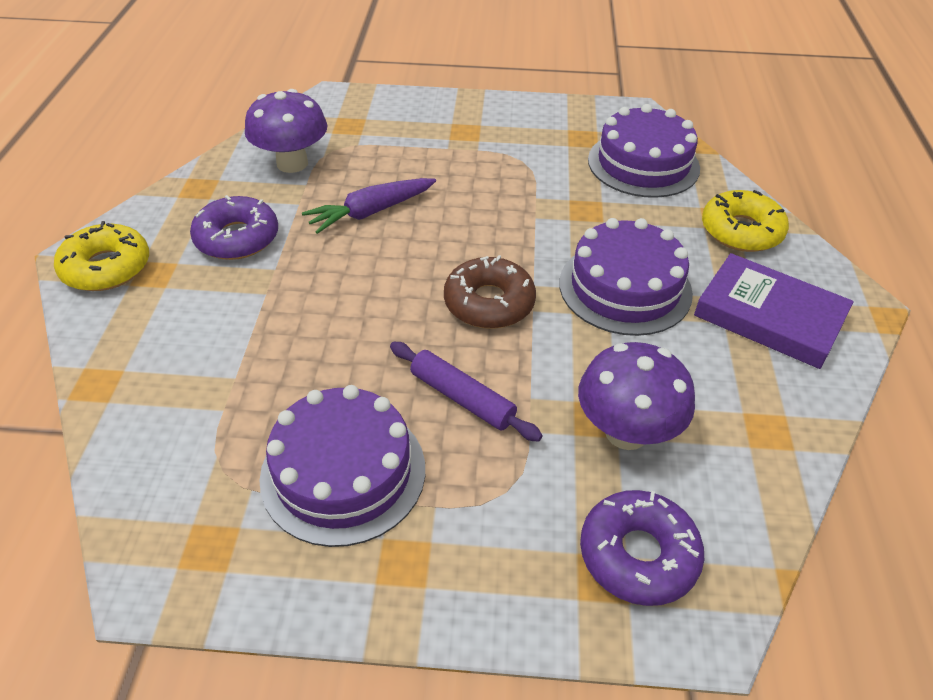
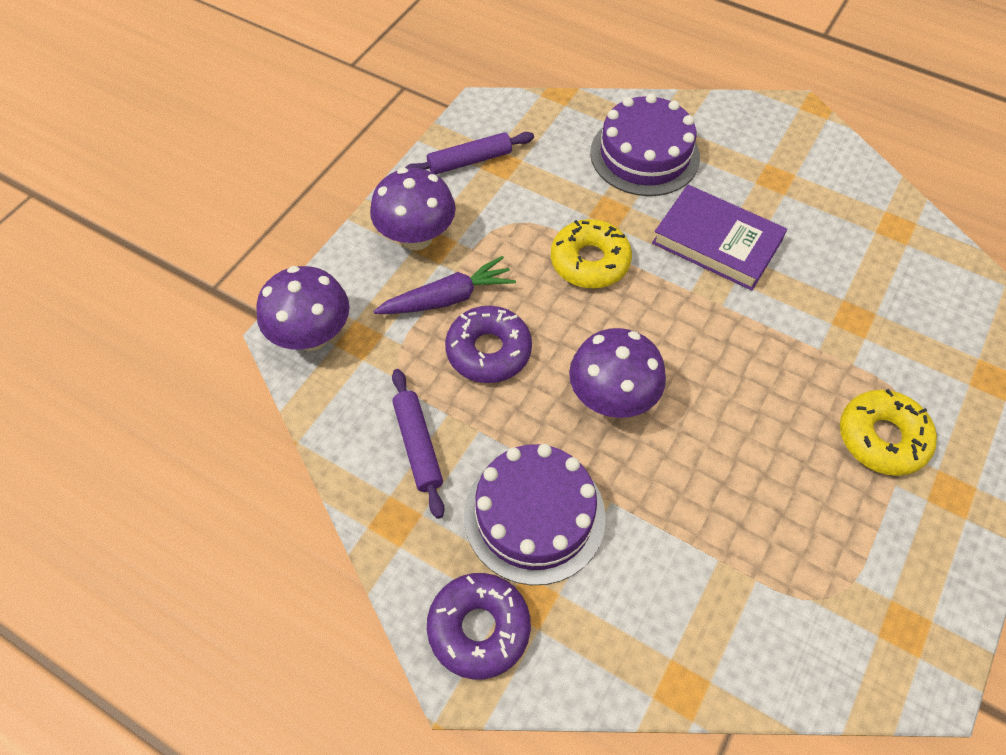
brown donut: 1 -> 0
purple cake: 3 -> 2
purple mushroom: 2 -> 3
purple rolling pin: 1 -> 2

